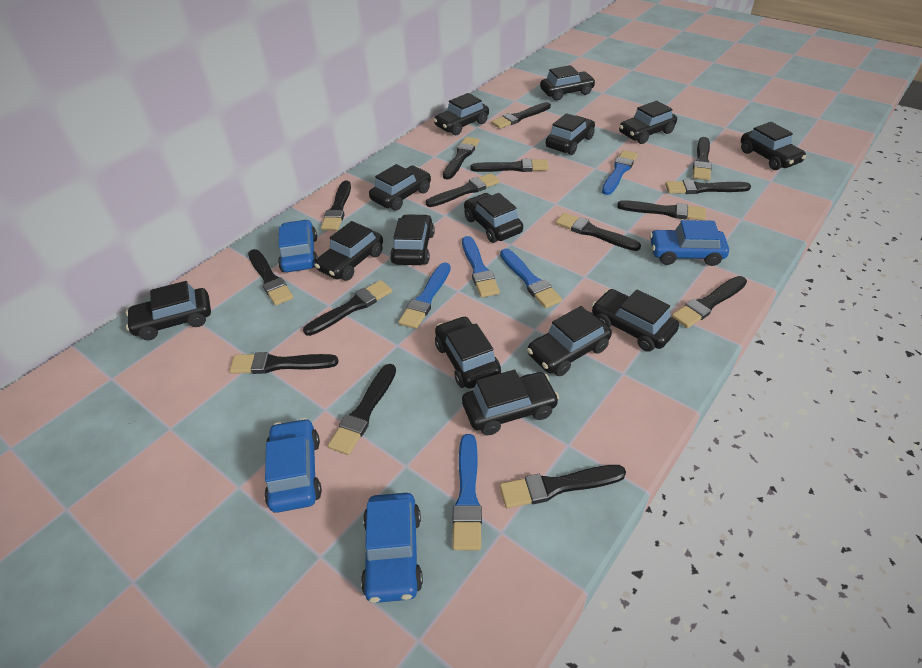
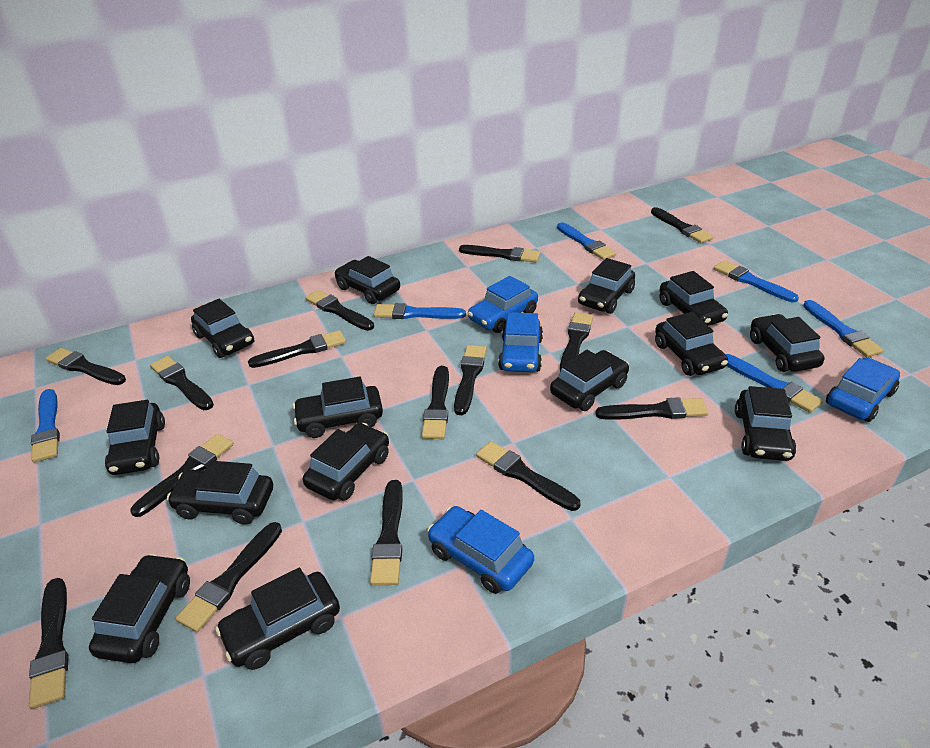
blue brush: 5 -> 6

